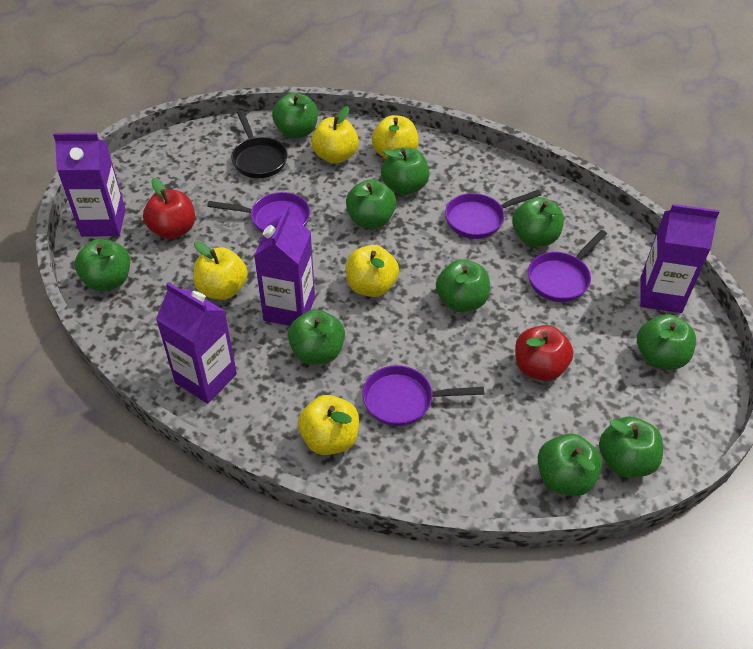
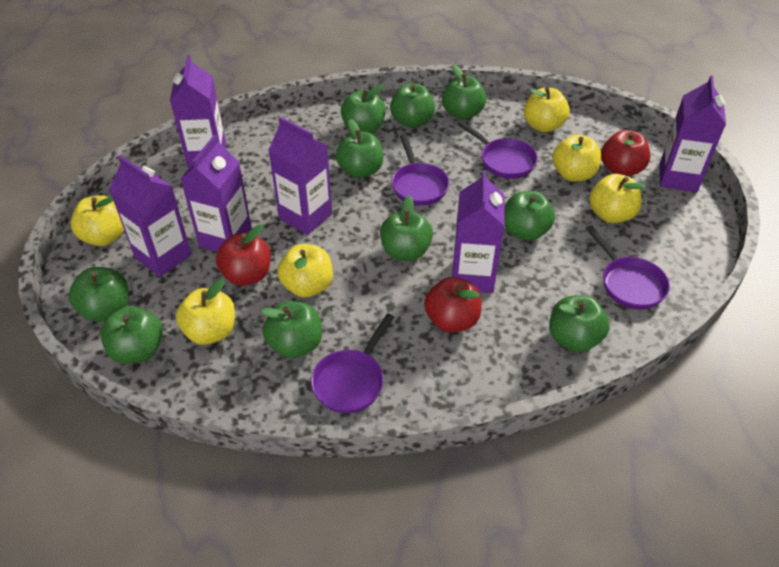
black pan: 1 -> 0
purple carton: 4 -> 6
red apple: 2 -> 3
yellow apple: 5 -> 6

